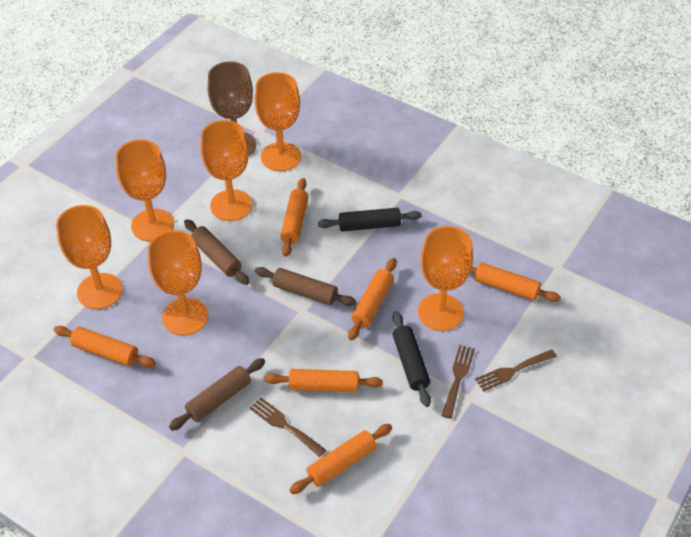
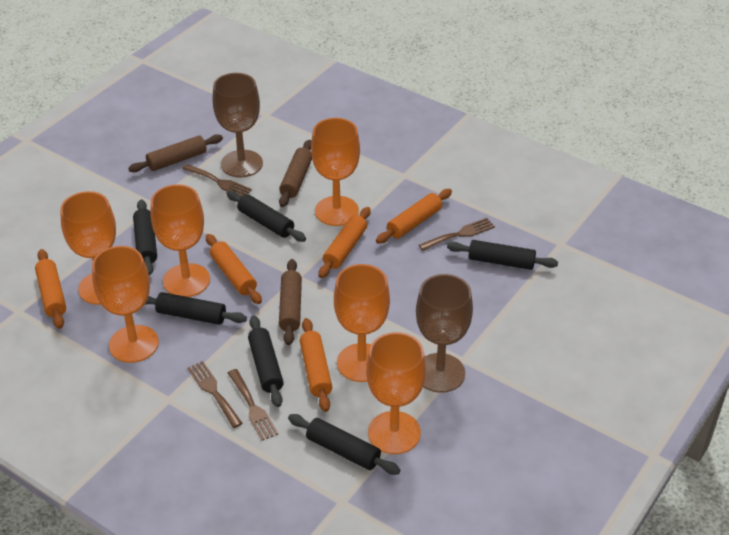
black rolling pin: 2 -> 6
brown fork: 3 -> 4
brown goblet: 1 -> 2
orange rolling pin: 6 -> 5

